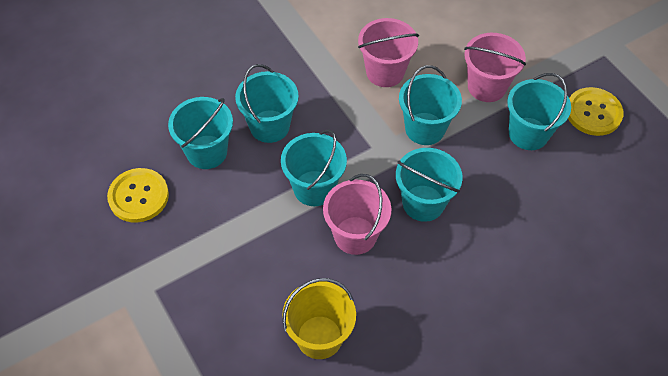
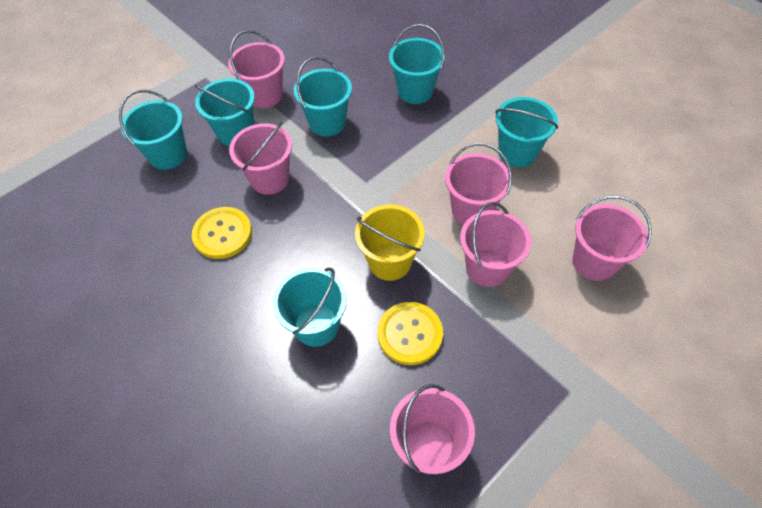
pink bucket: 3 -> 6

